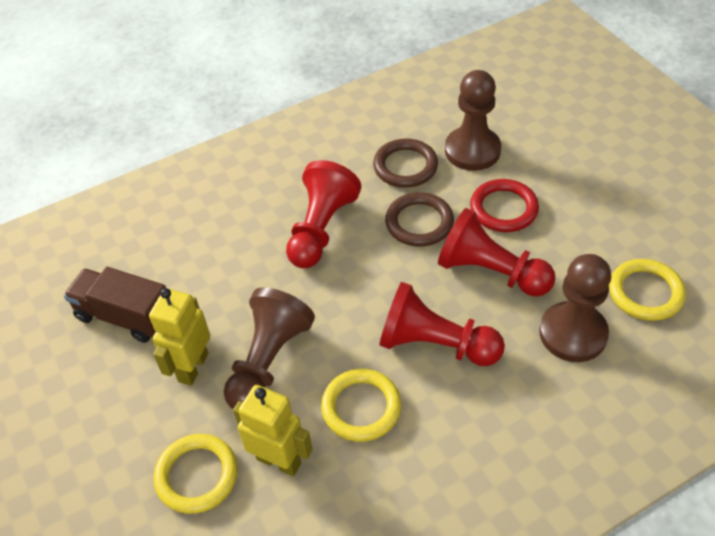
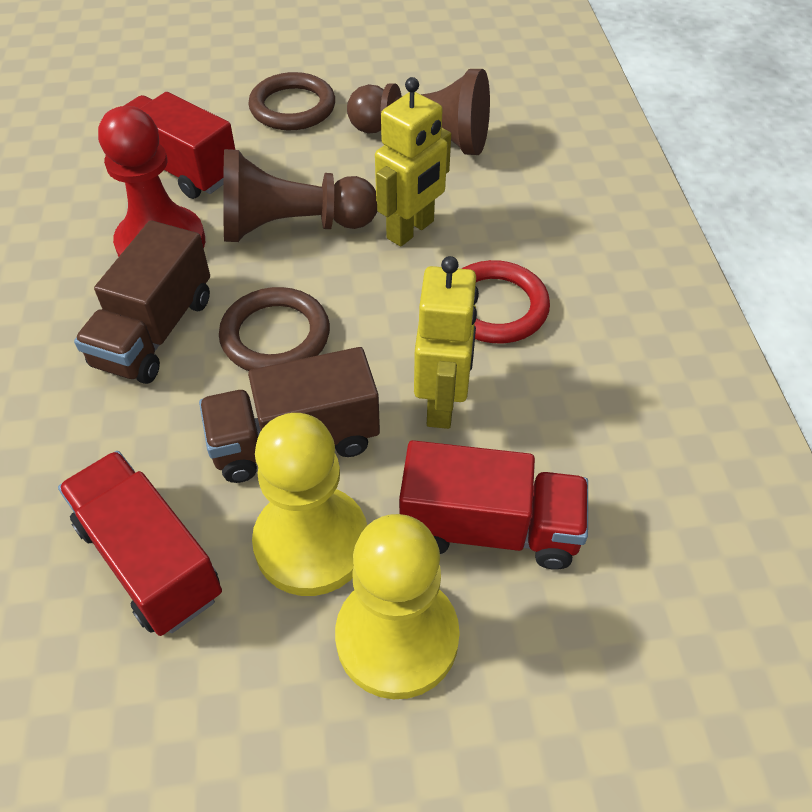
brown pawn: 3 -> 2
brown truck: 1 -> 2
red pawn: 3 -> 1
red truck: 0 -> 3
yellow pawn: 0 -> 2
yellow ring: 3 -> 0

